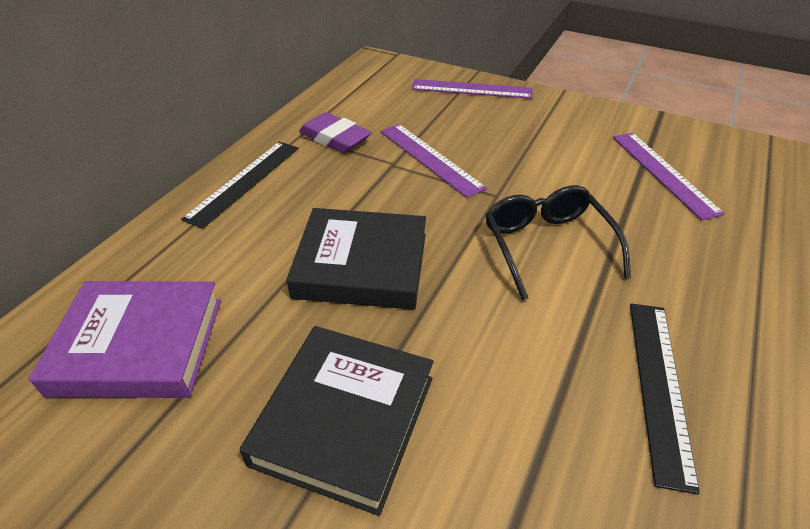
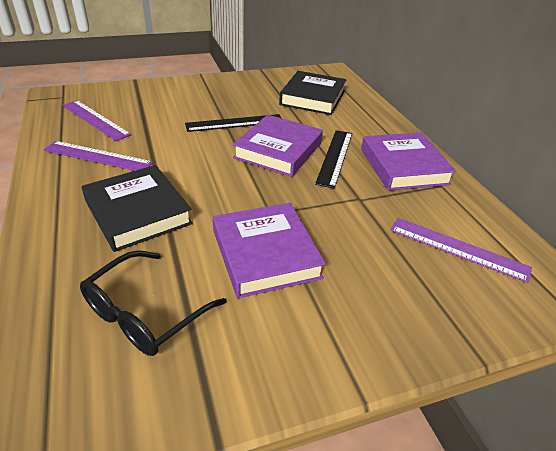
purple book: 1 -> 3
purple eraser: 1 -> 0

